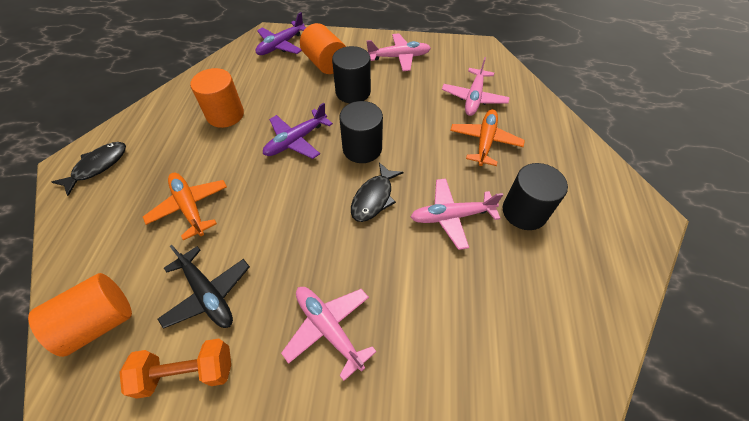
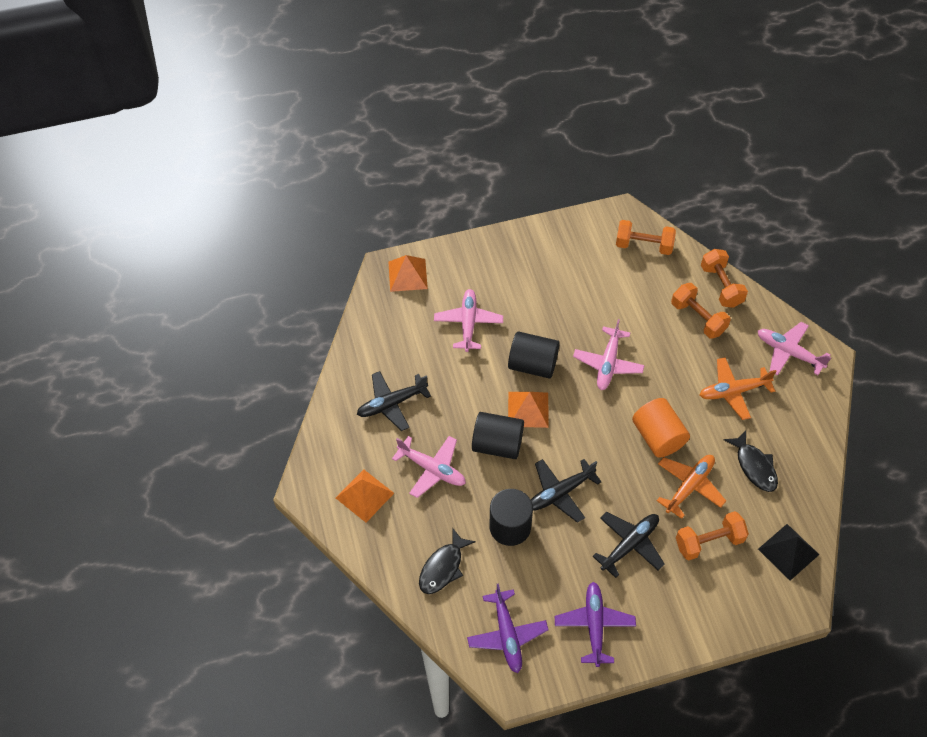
black plane: 1 -> 3
black pyramid: 0 -> 1
orange cylinder: 3 -> 1
orange dumbbell: 1 -> 4
orange pyramid: 0 -> 3

